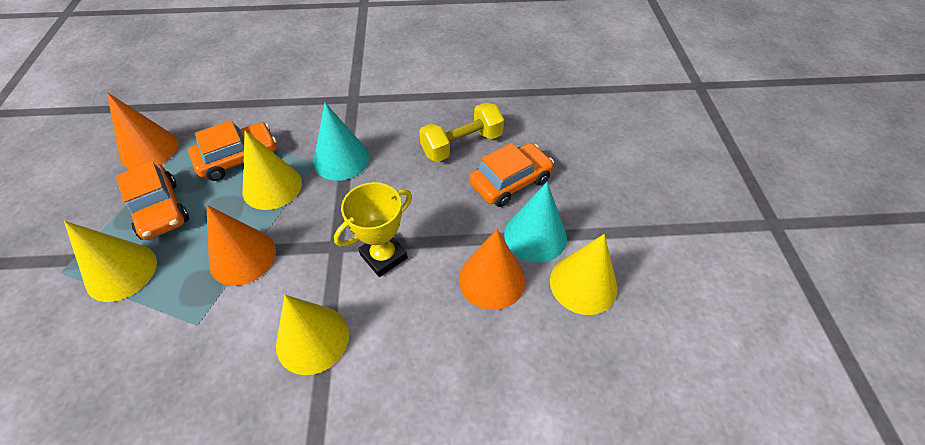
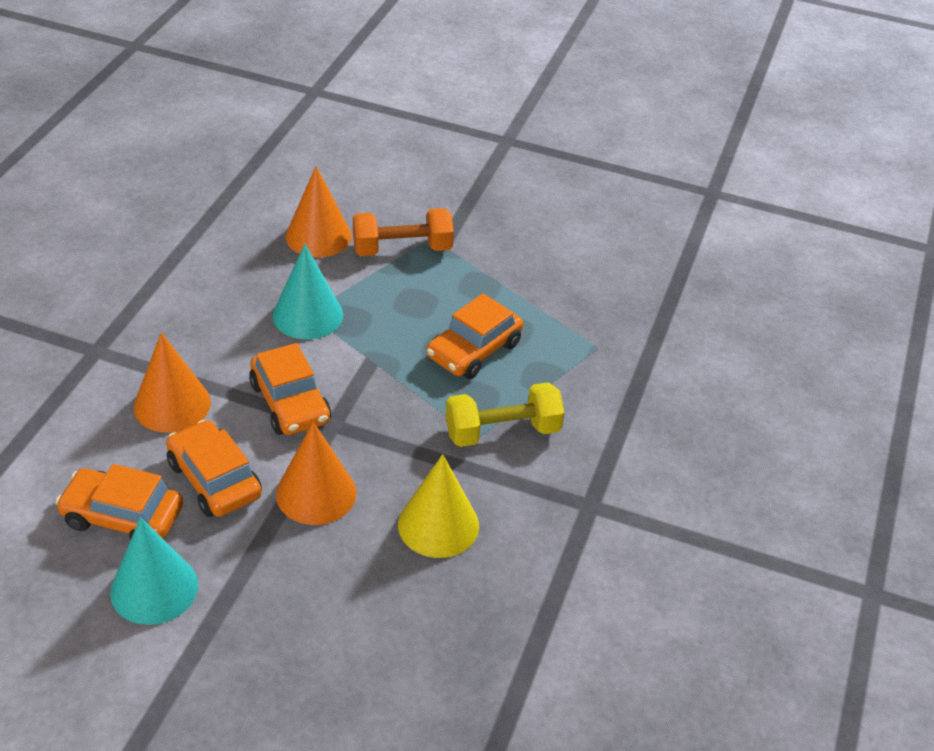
orange car: 3 -> 4
orange dumbbell: 0 -> 1
yellow cone: 4 -> 1
yellow trophy: 1 -> 0

